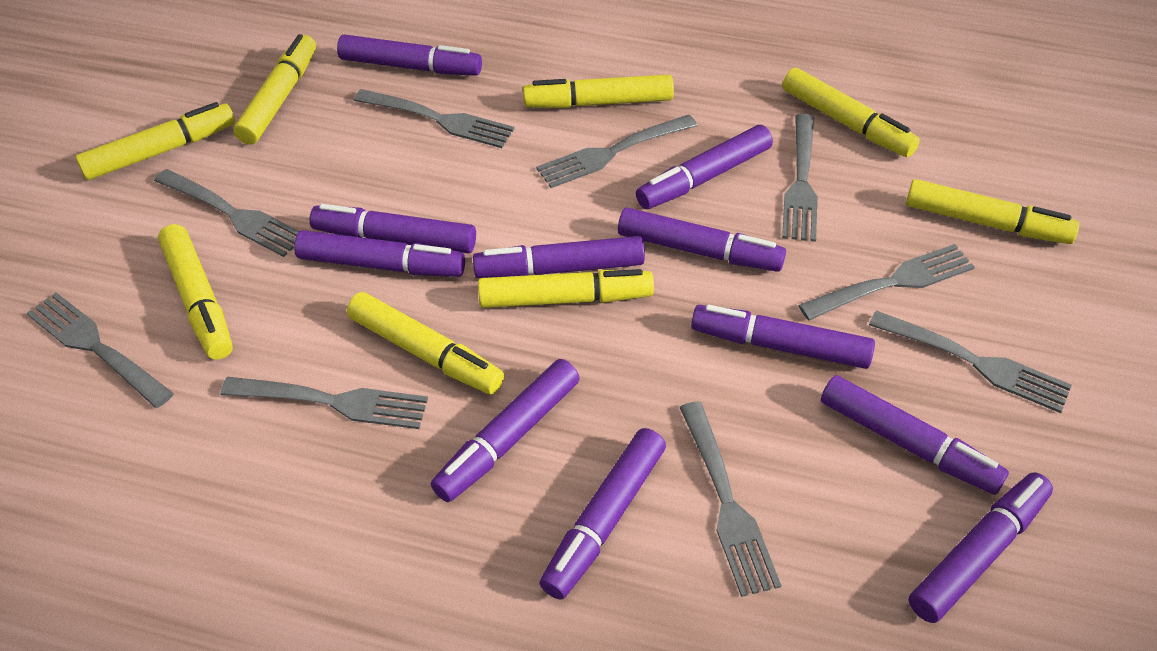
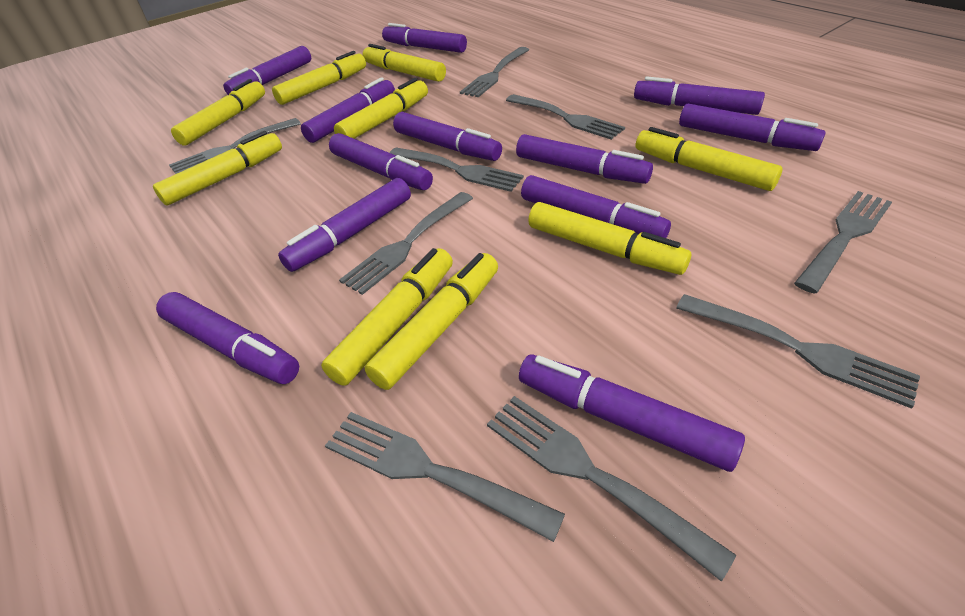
purple marker: 11 -> 12
yellow marker: 8 -> 9

